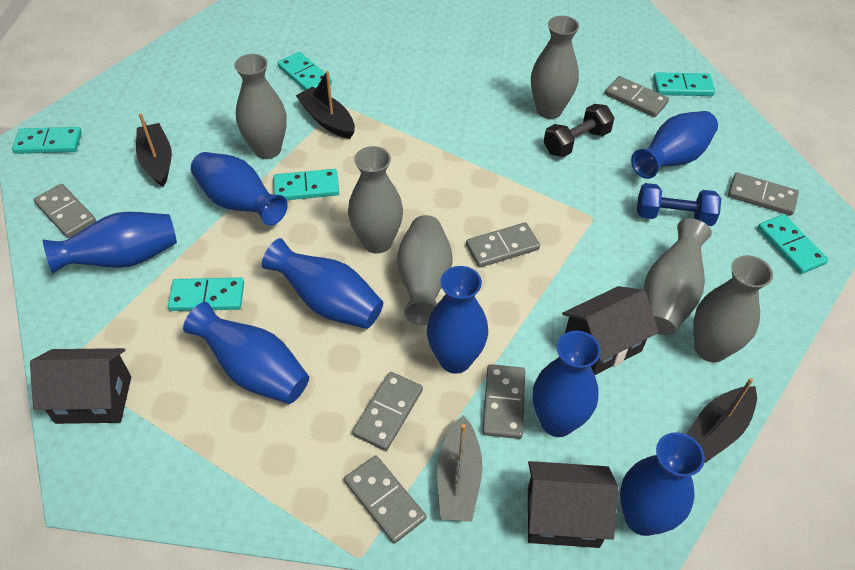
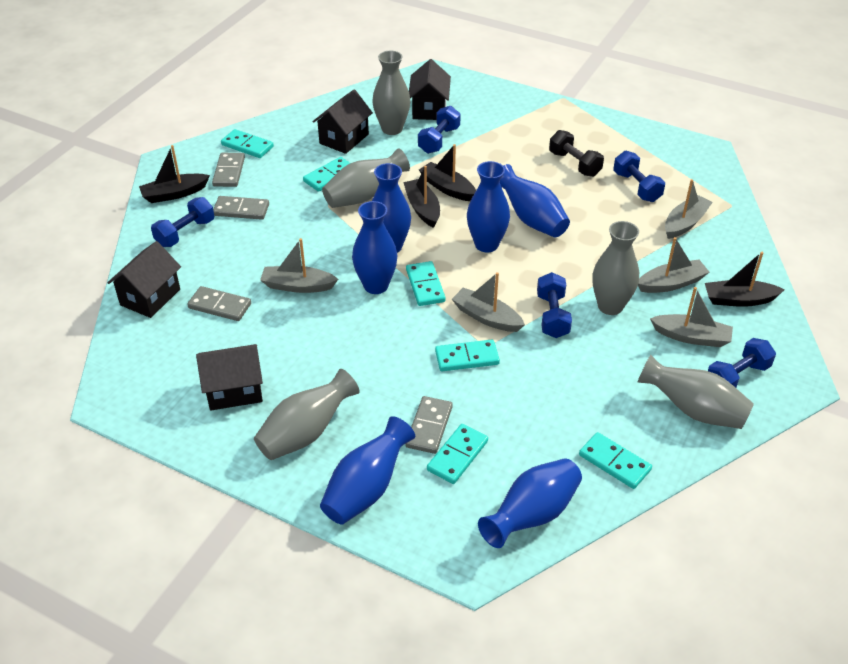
black boat: 3 -> 4
black house: 3 -> 4
blue dumbbell: 1 -> 5
blue vase: 8 -> 6
grey boat: 1 -> 5
grey domino: 7 -> 4
grey vase: 6 -> 5

